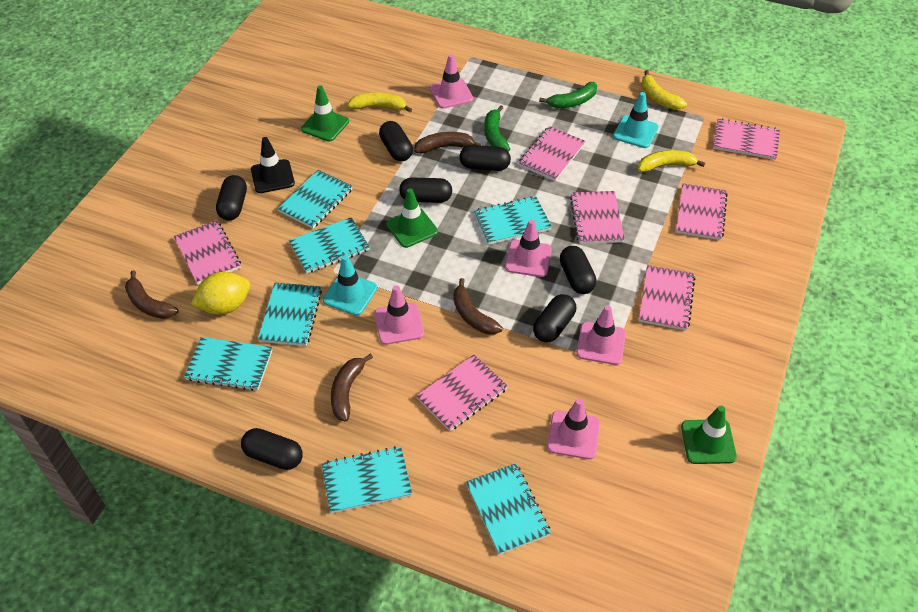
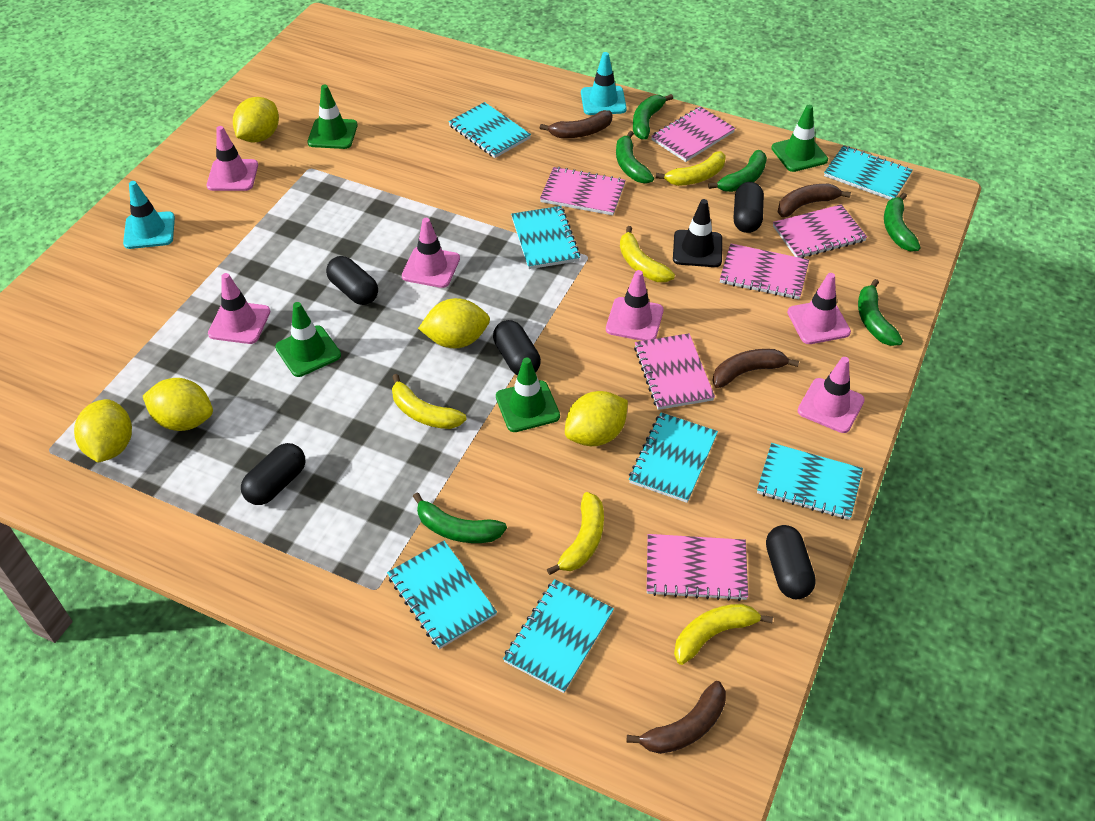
black capsule: 7 -> 5
green banana: 2 -> 6
green traffic cone: 3 -> 4
pink notebook: 7 -> 6
pink traffic cone: 5 -> 6
yellow banana: 3 -> 5
yellow lemon: 1 -> 5

